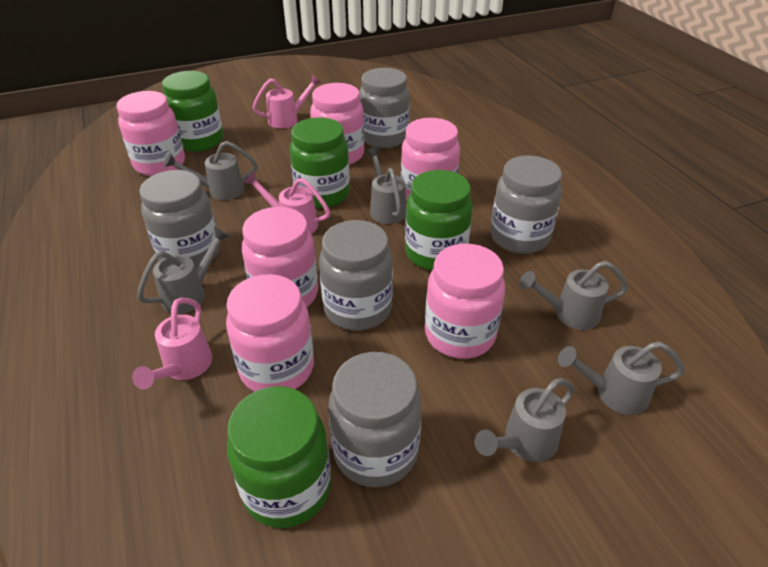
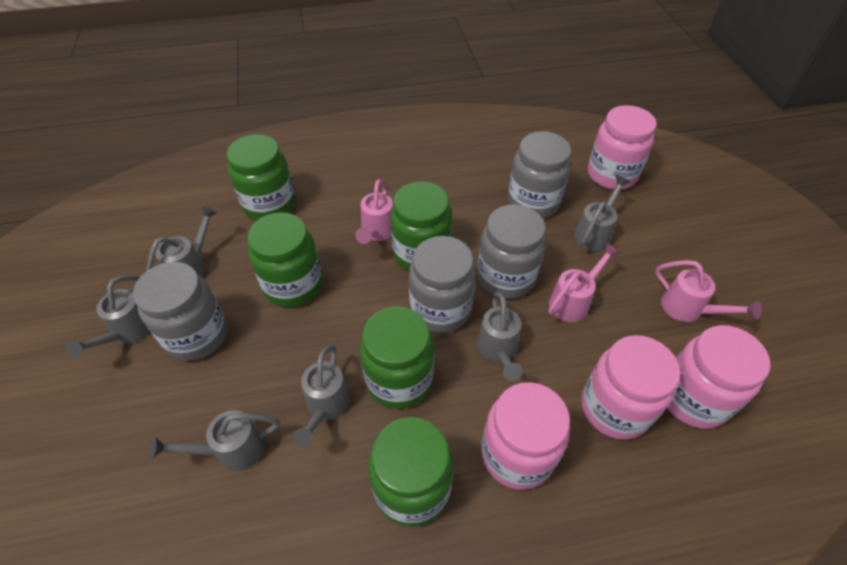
green jar: 4 -> 5
grey jar: 5 -> 4
pink jar: 6 -> 4

